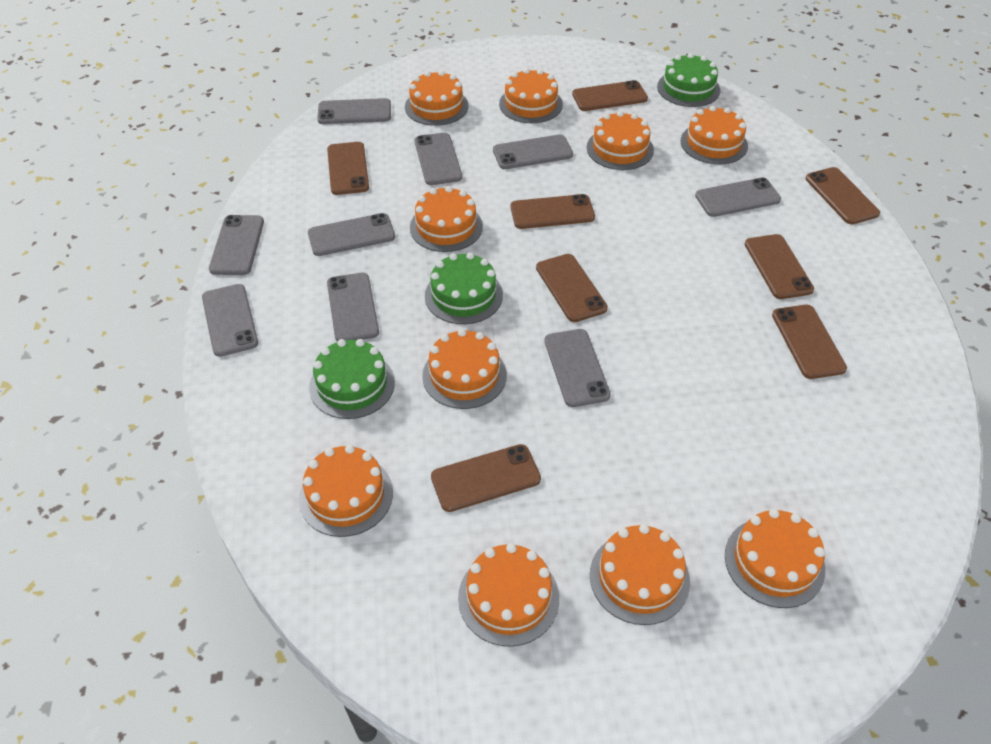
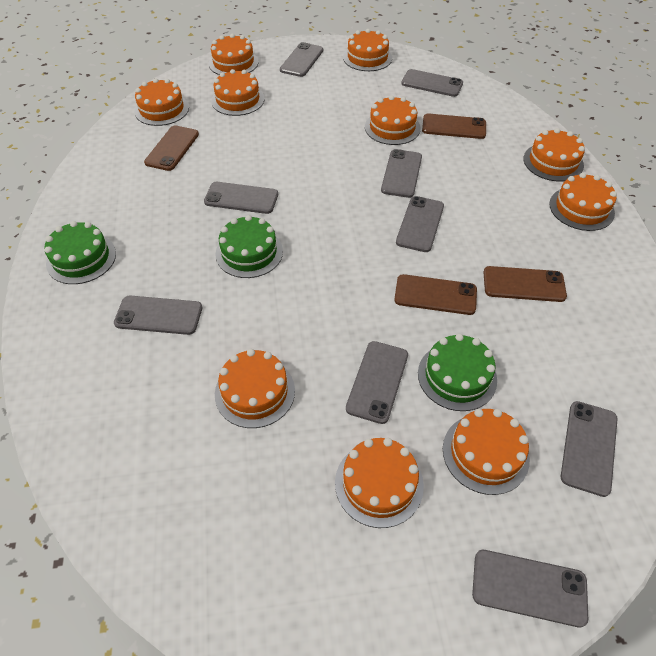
brown phone: 8 -> 4

